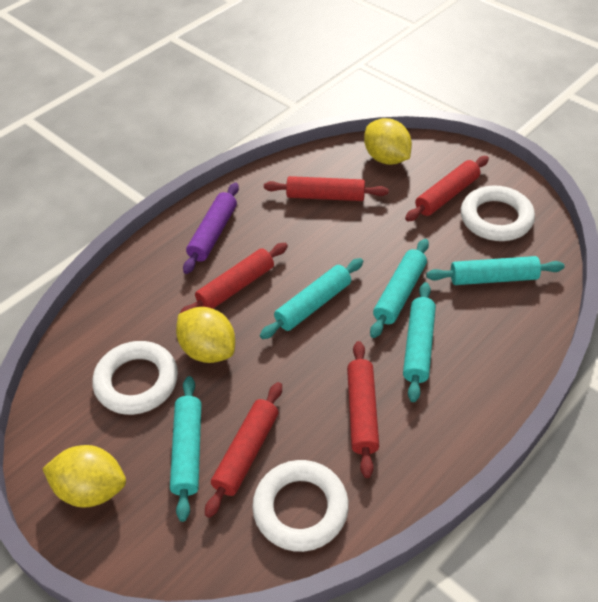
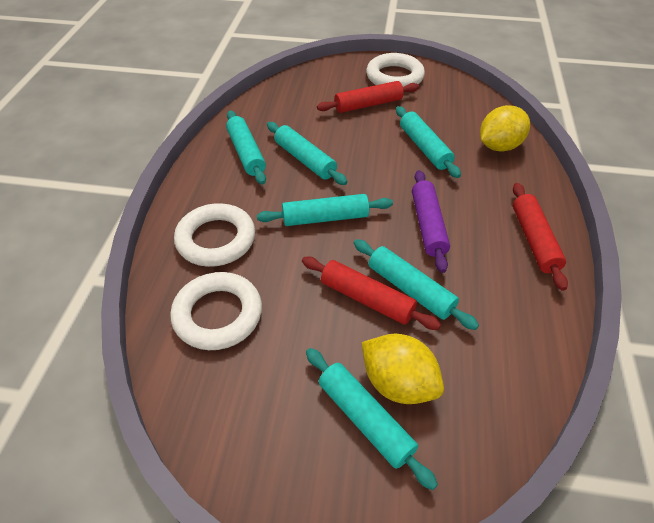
red rolling pin: 5 -> 3
turquoise rolling pin: 5 -> 6
yellow lemon: 3 -> 2

